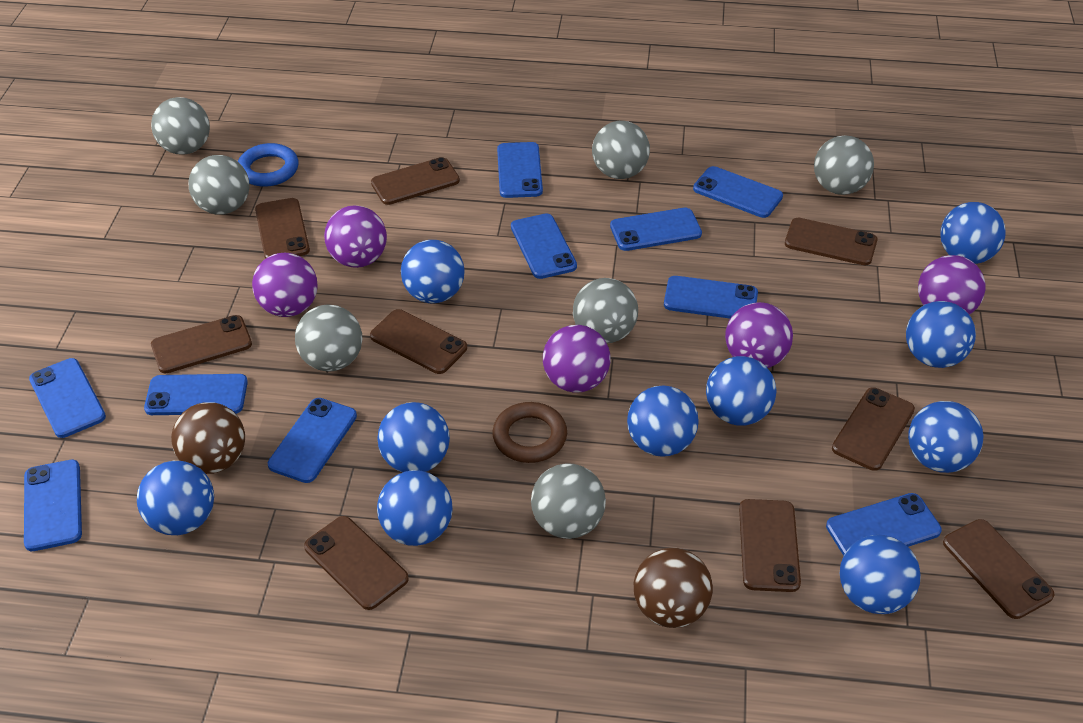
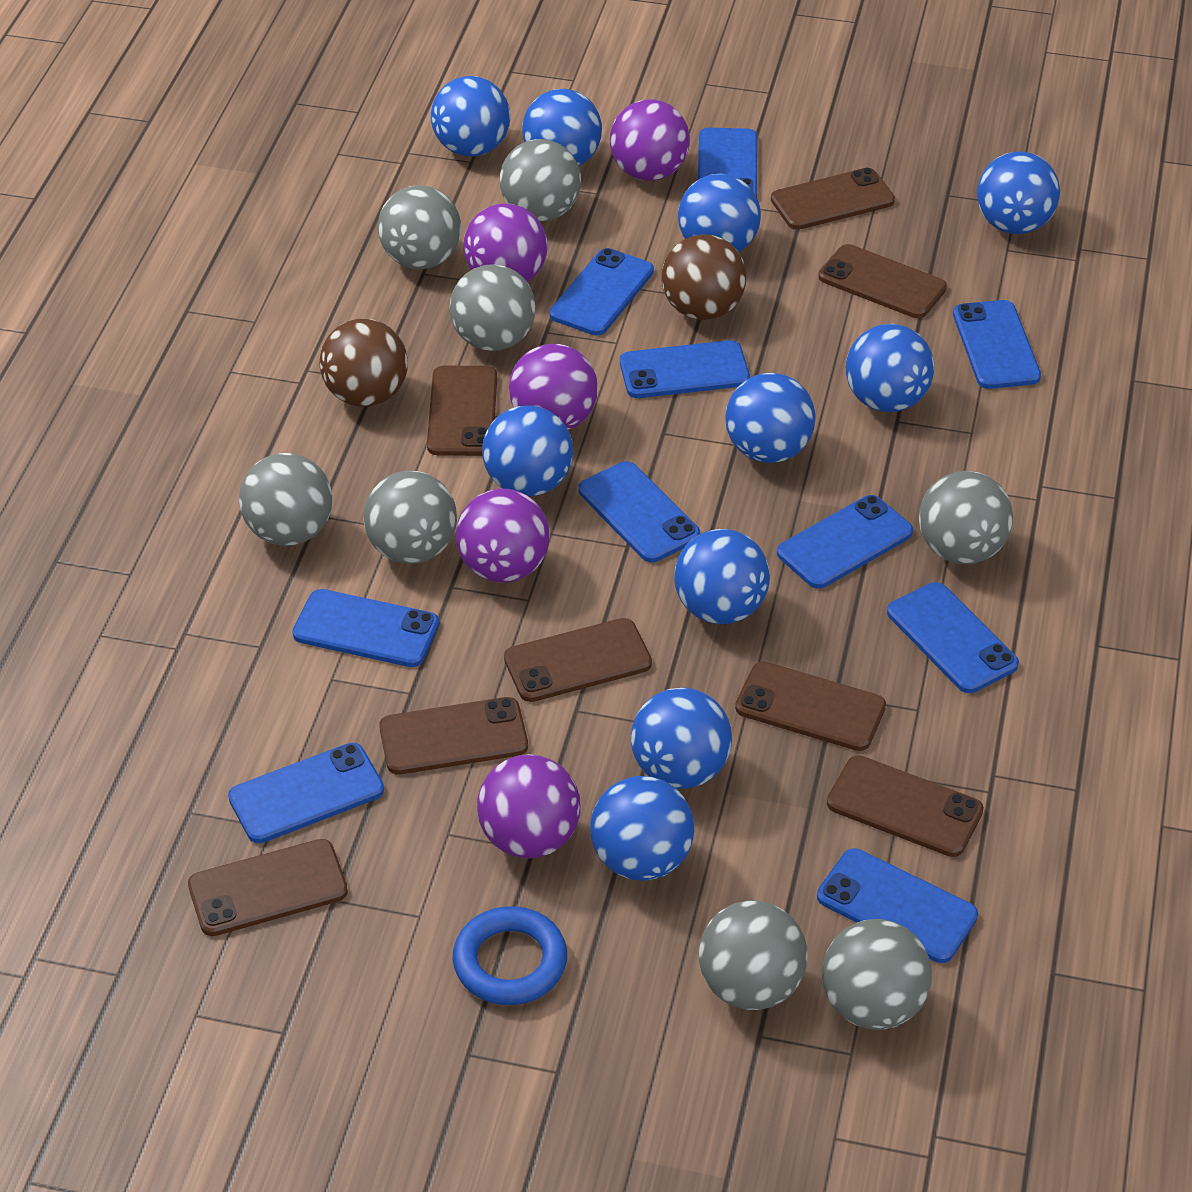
brown phone: 9 -> 8
brown ring: 1 -> 0
grey ball: 7 -> 8

